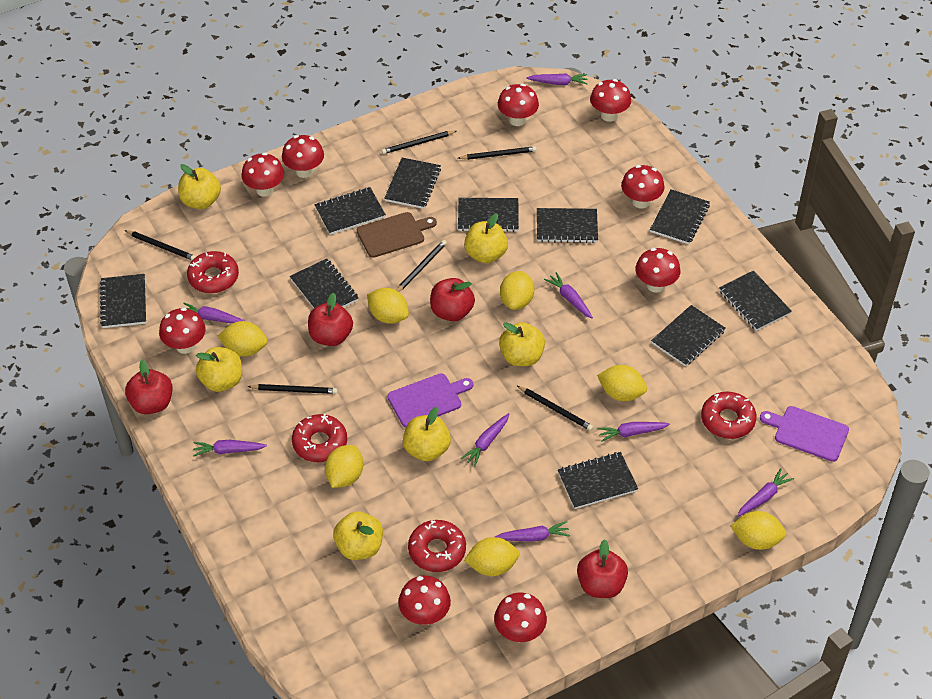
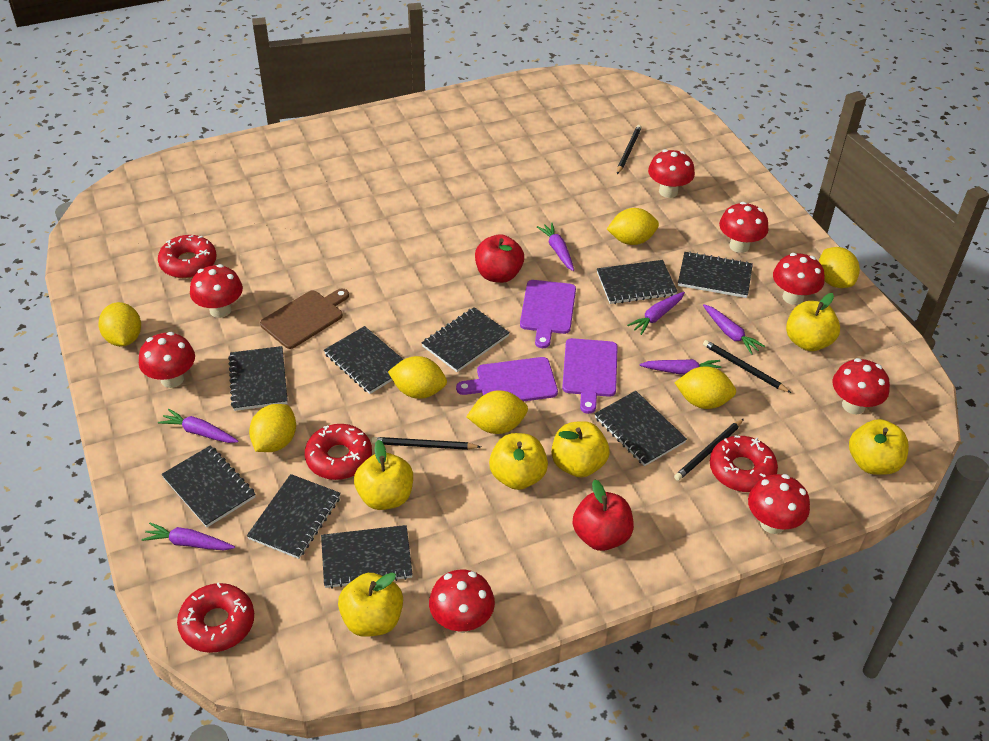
black notebook: 10 -> 9
black pencil: 6 -> 4
purple carrot: 8 -> 6
purple cutting board: 2 -> 3
red apple: 4 -> 2
red mushroom: 9 -> 8

